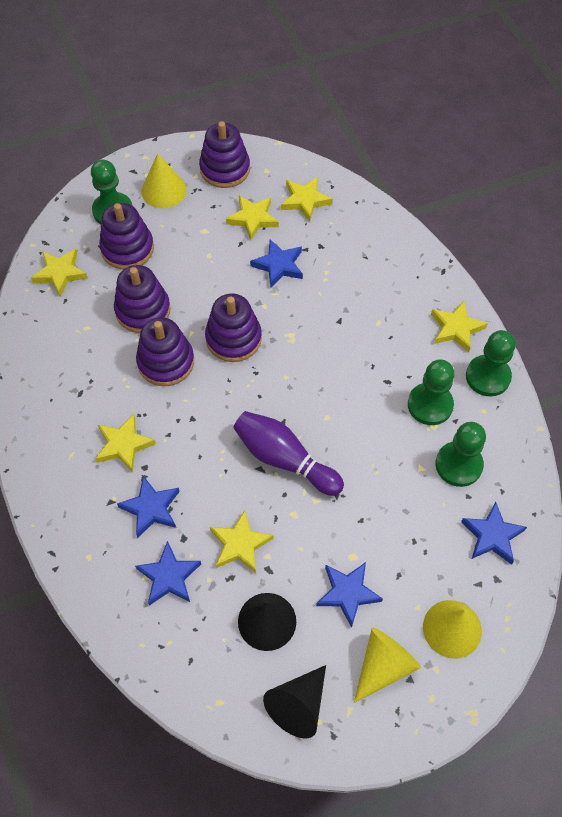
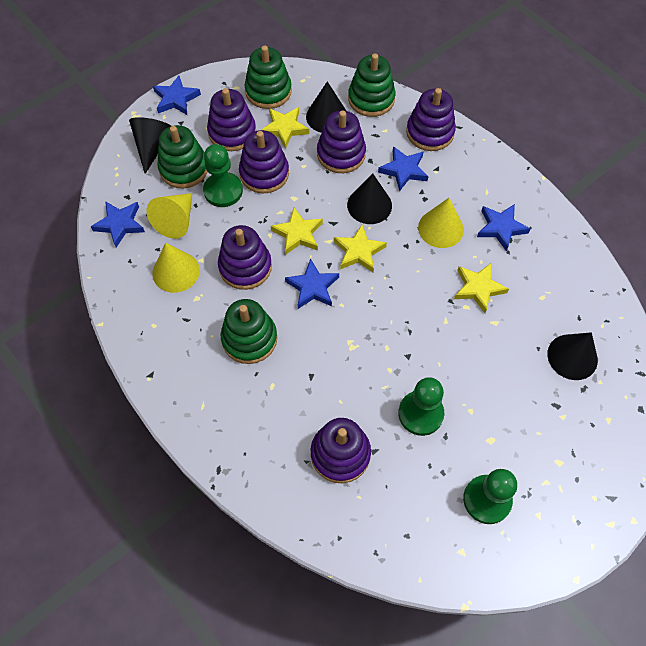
black cone: 2 -> 4
green pawn: 4 -> 3
green stacking toy: 0 -> 4
purple bowling pin: 1 -> 0
purple stacking toy: 5 -> 6
yellow star: 6 -> 4

